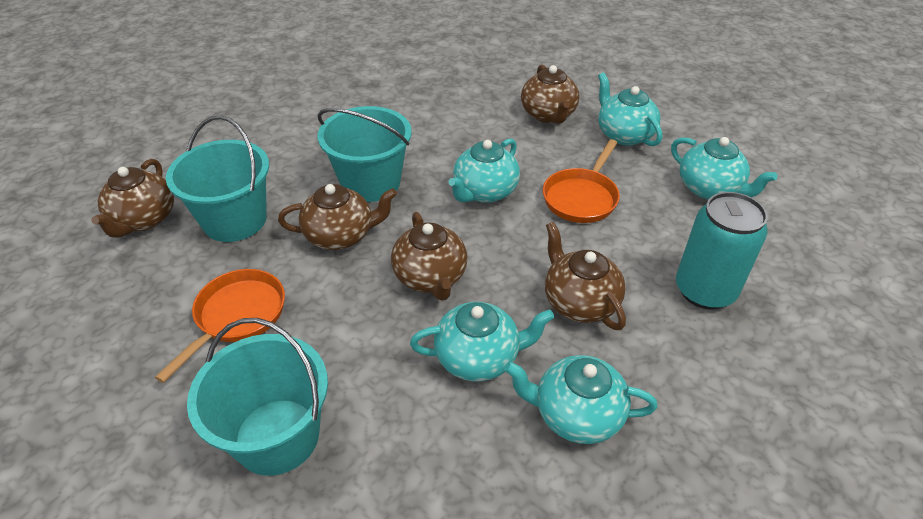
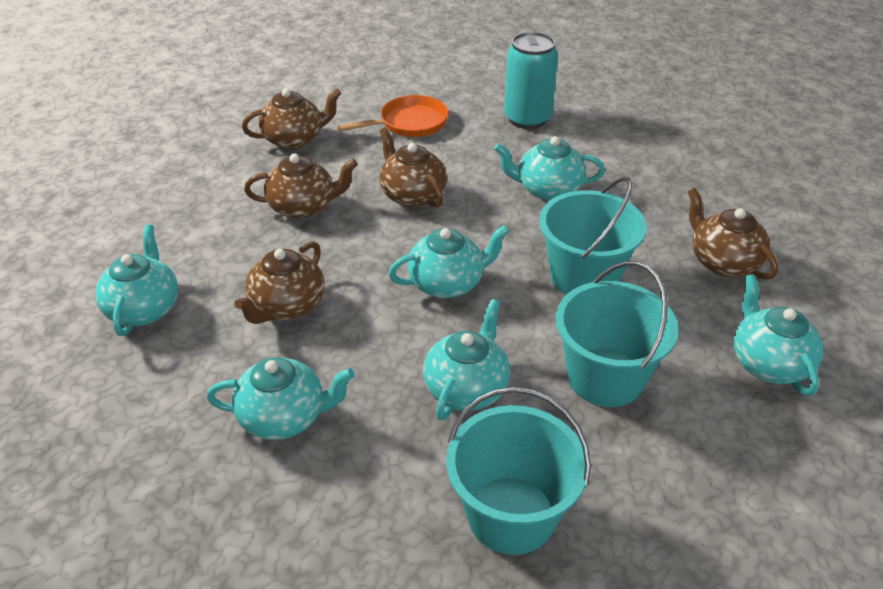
orange pan: 2 -> 1
turquoise teapot: 5 -> 6

